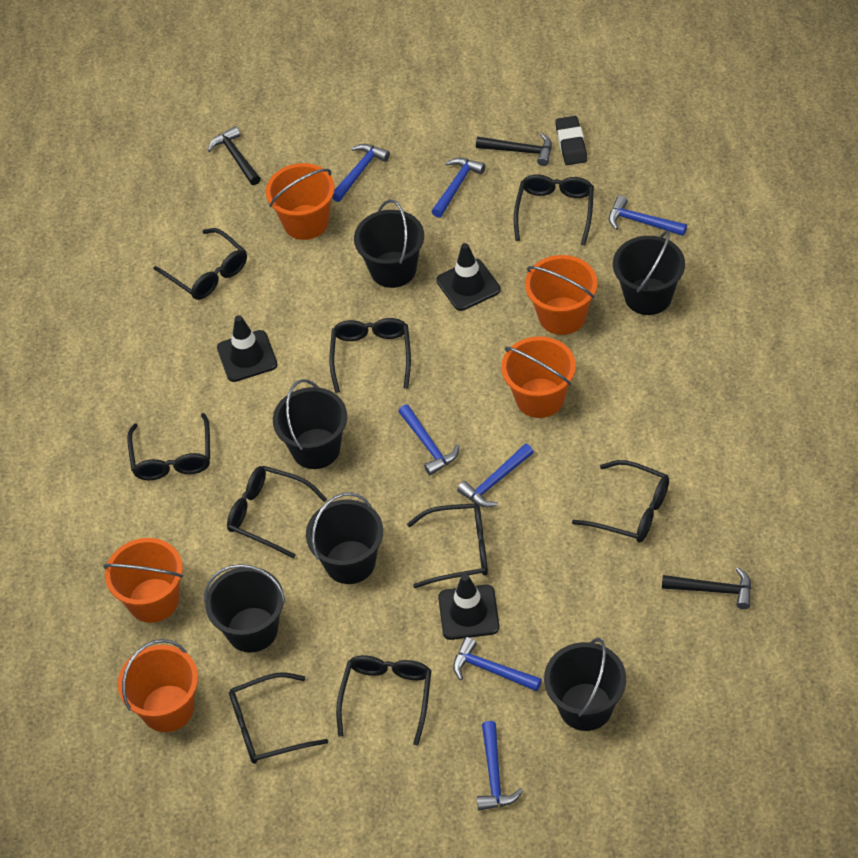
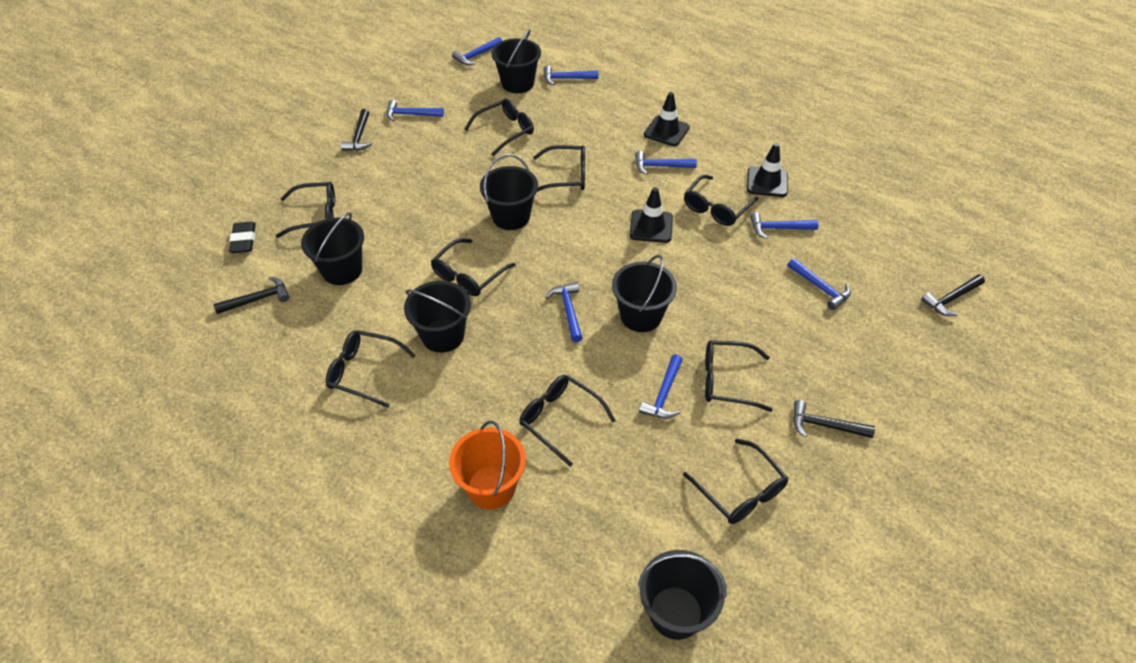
black hammer: 3 -> 4
blue hammer: 7 -> 8
orange bucket: 5 -> 1

